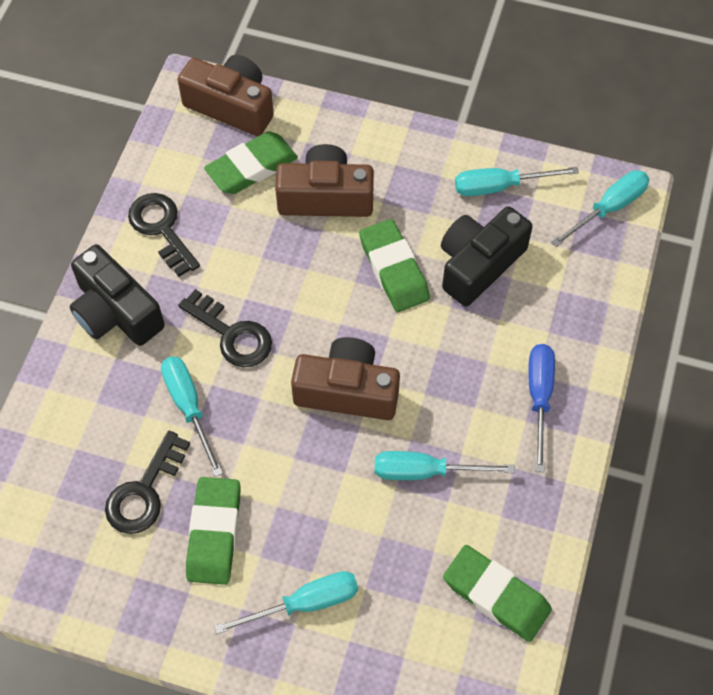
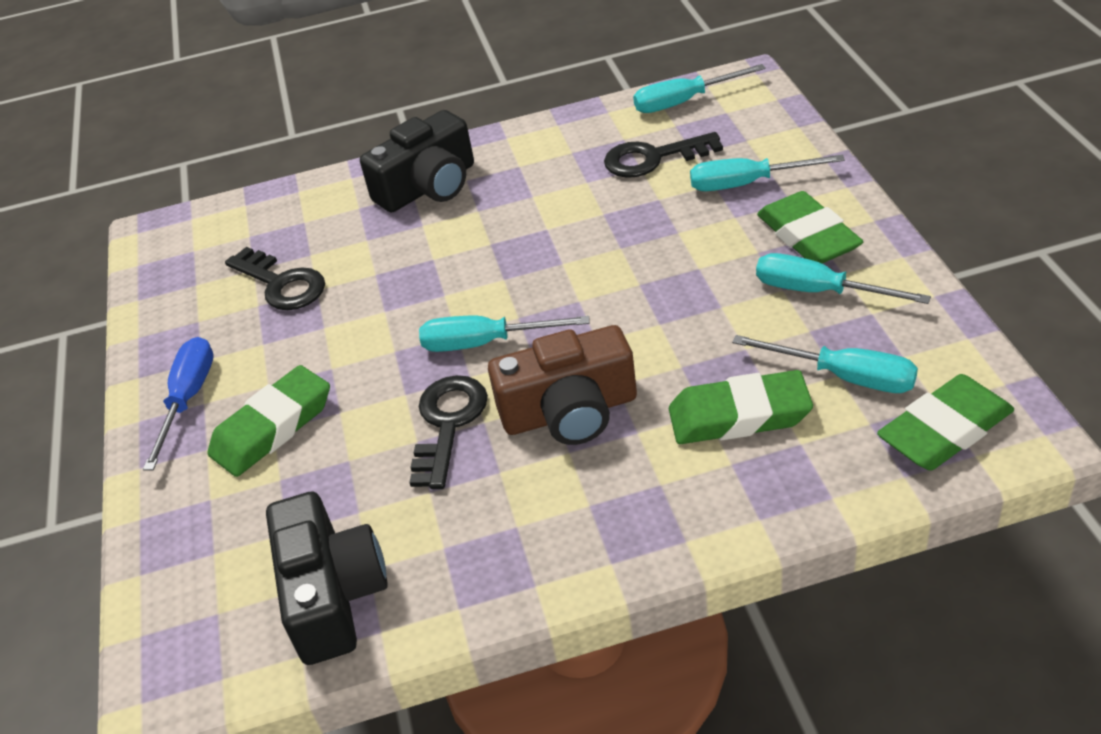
brown camera: 3 -> 1

